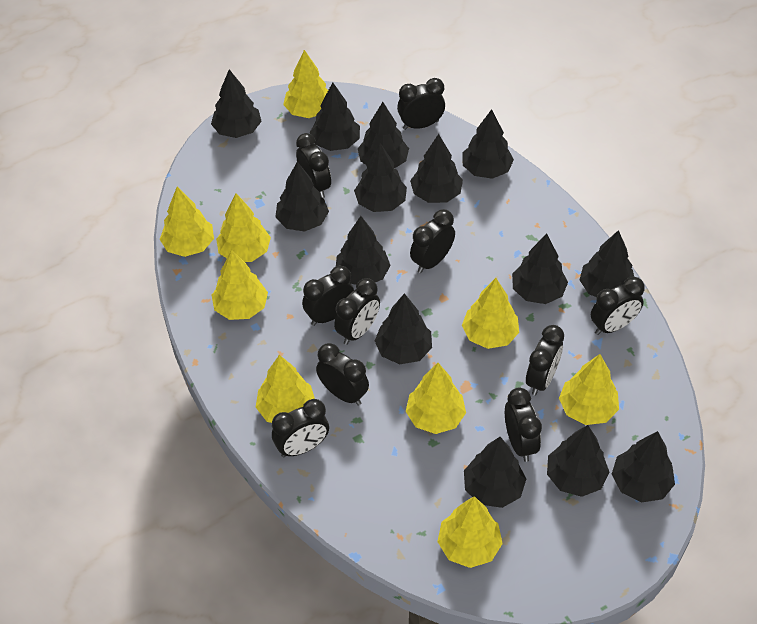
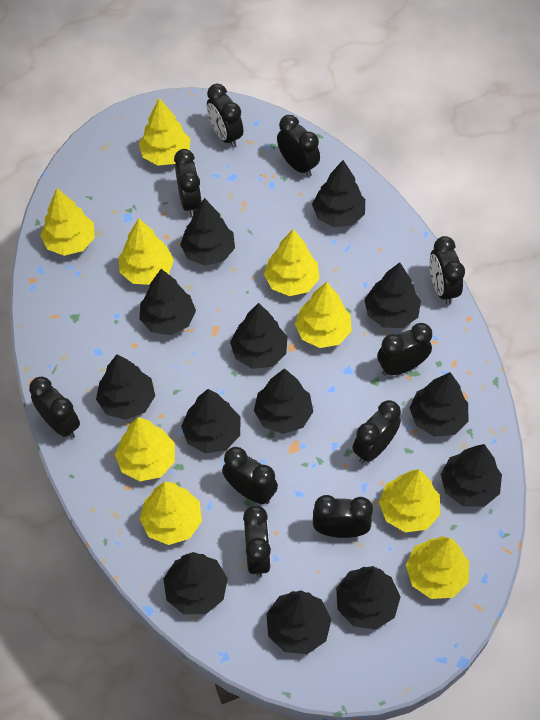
black tree: 14 -> 13

